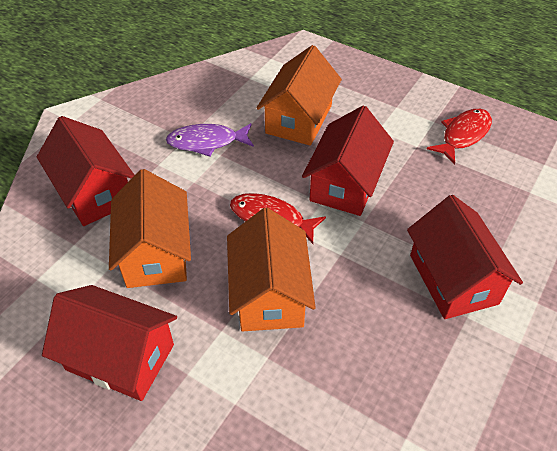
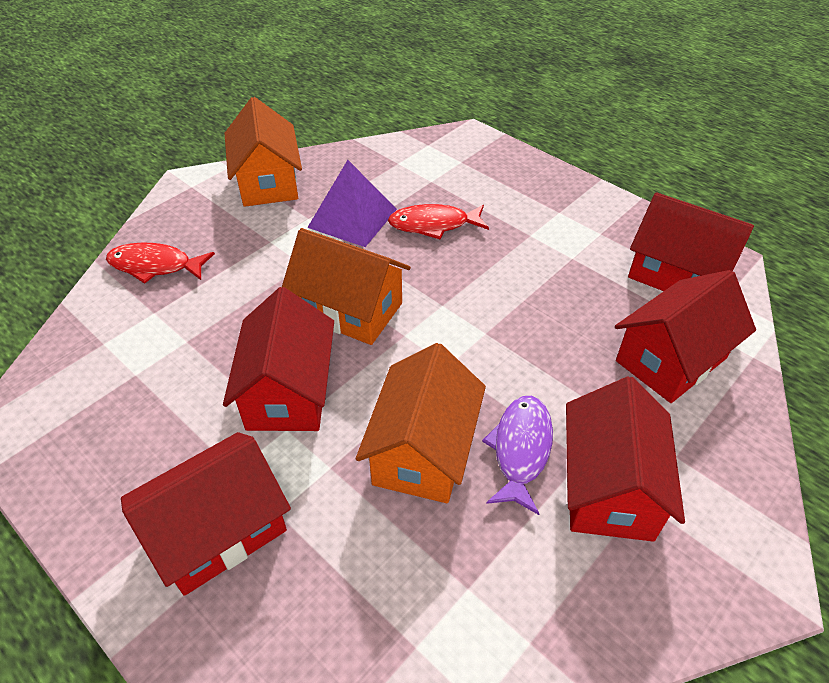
purple pyramid: 0 -> 1
red house: 4 -> 5

